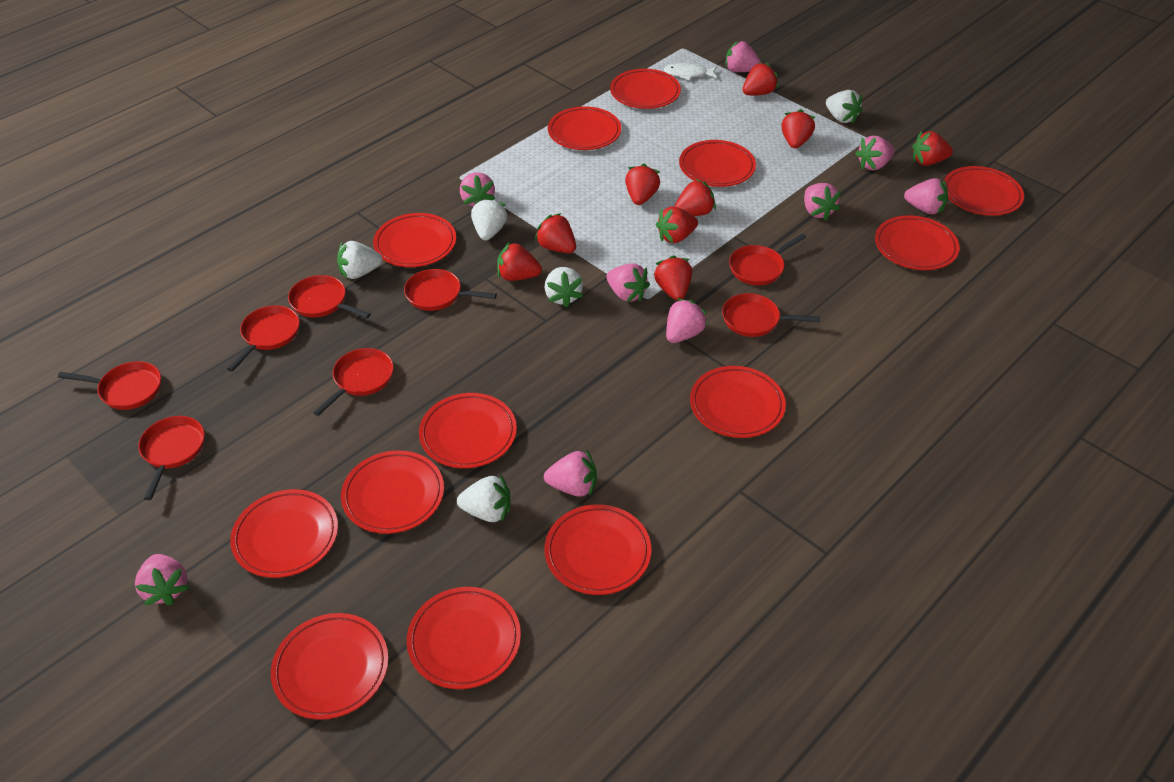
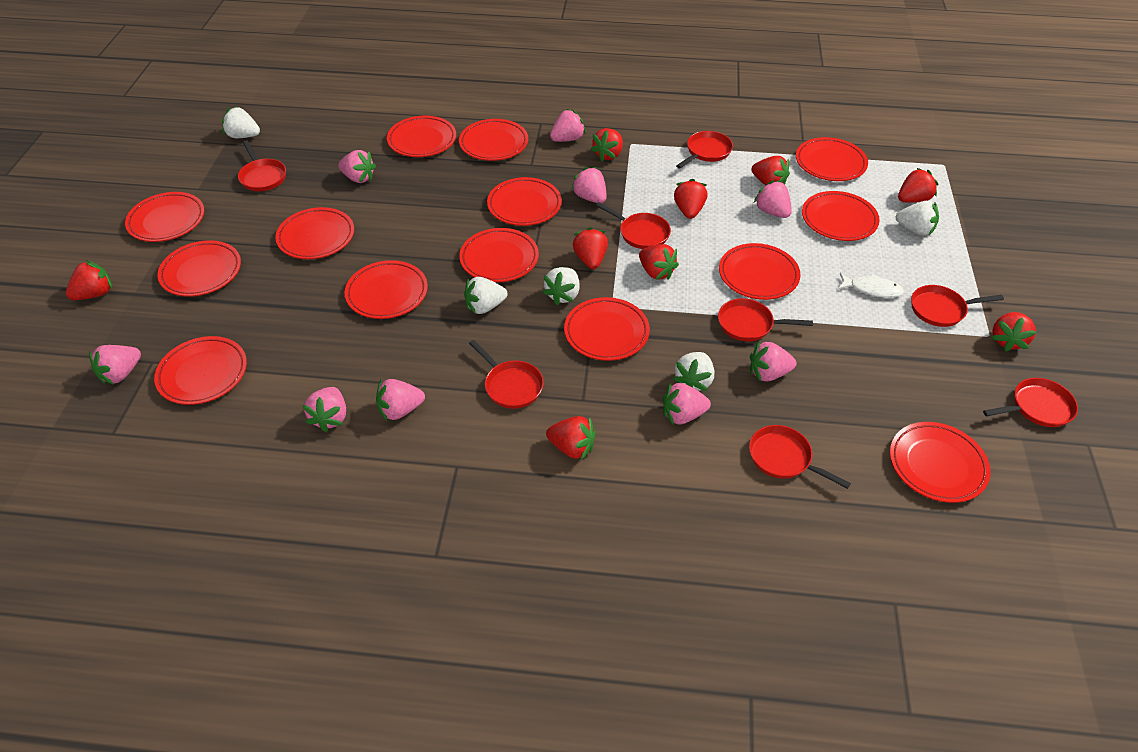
red plate: 13 -> 14

